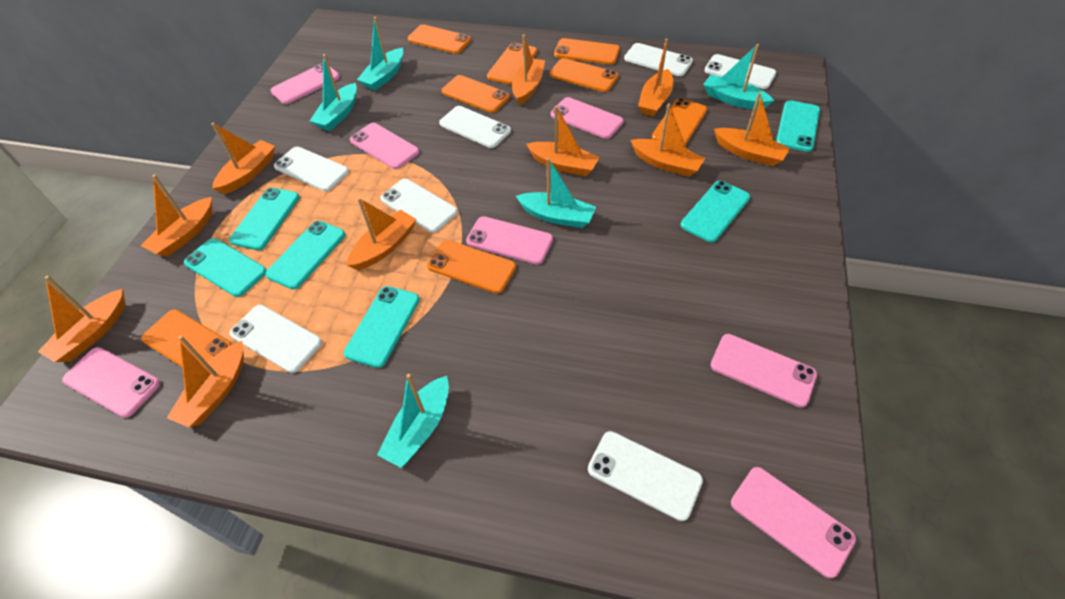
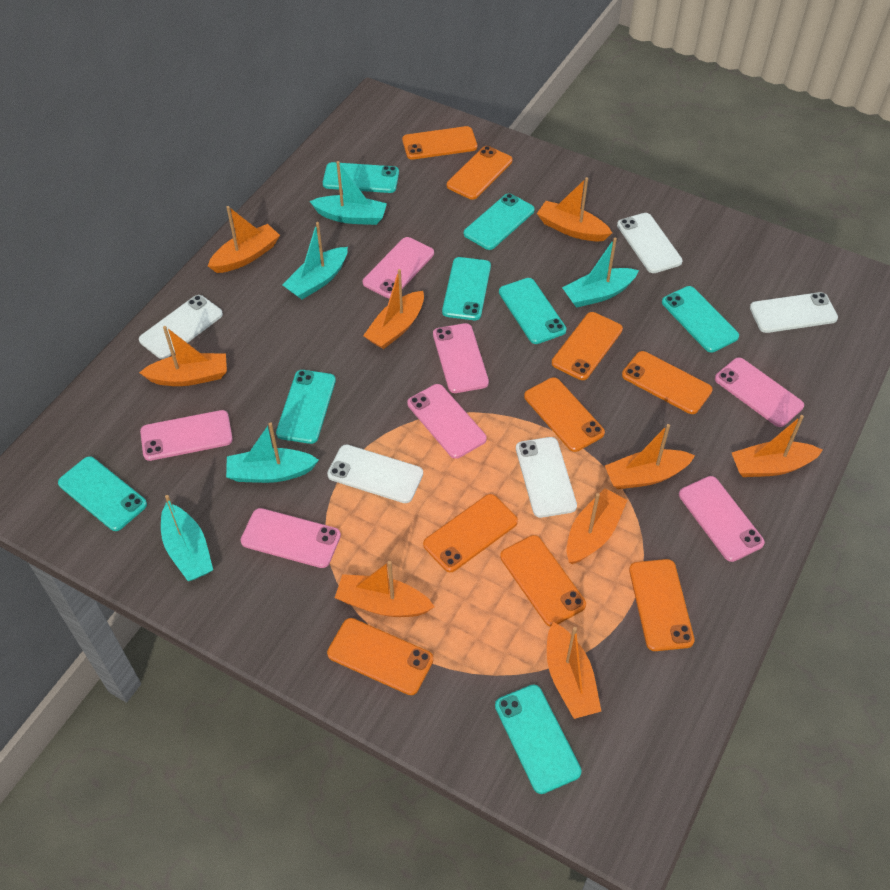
orange boat: 10 -> 9
orange phone: 8 -> 9
turquoise phone: 6 -> 8
white phone: 7 -> 5

